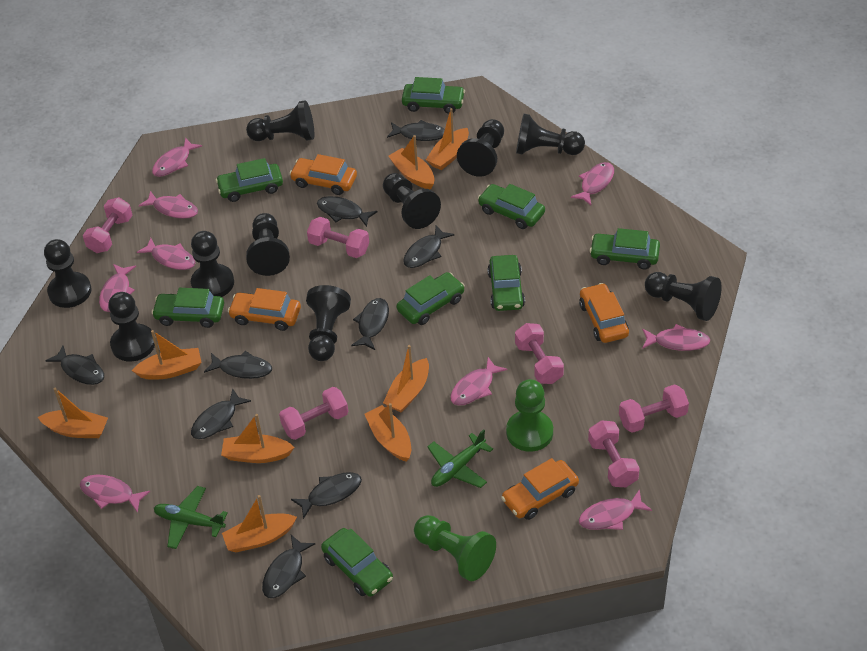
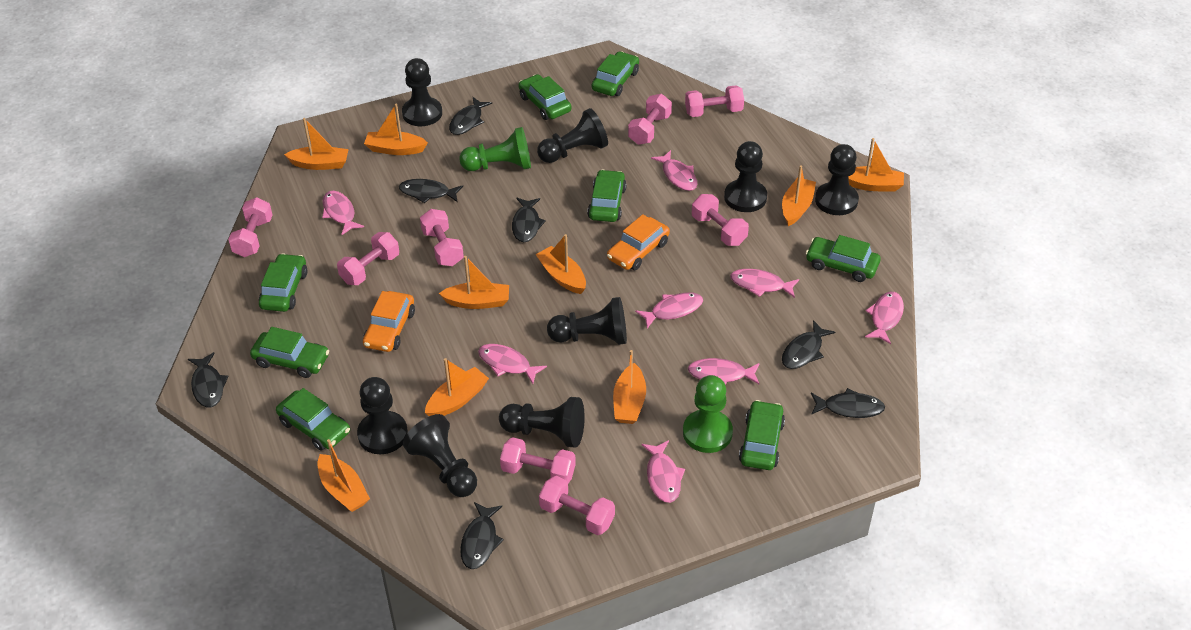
black fish: 9 -> 7
black pawn: 10 -> 8
green plane: 2 -> 0
orange boat: 8 -> 9
orange car: 4 -> 2
pink dumbbell: 6 -> 8
pink fish: 9 -> 8

